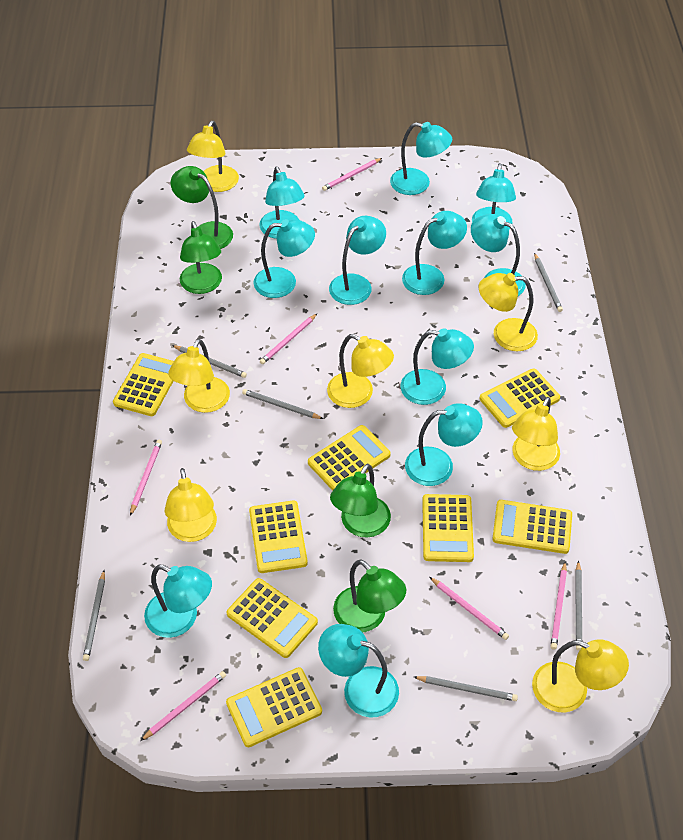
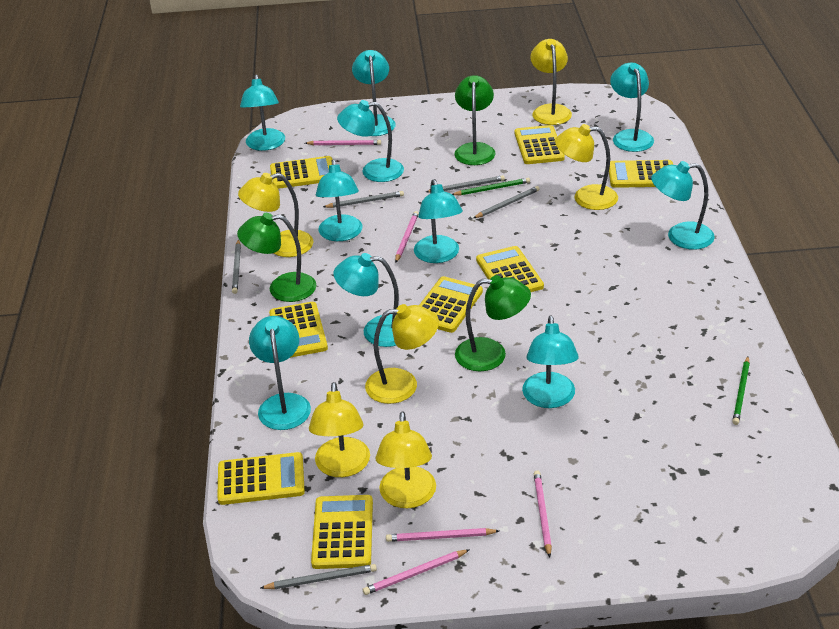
green lamp: 4 -> 3
green pencil: 0 -> 2
grey pencil: 6 -> 5
pink pencil: 6 -> 5
turquoise lamp: 11 -> 10
yellow lamp: 7 -> 6

